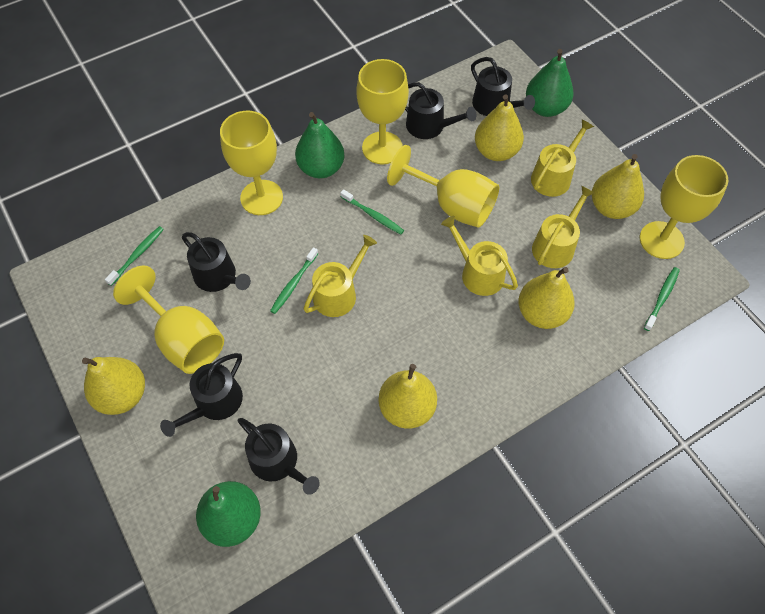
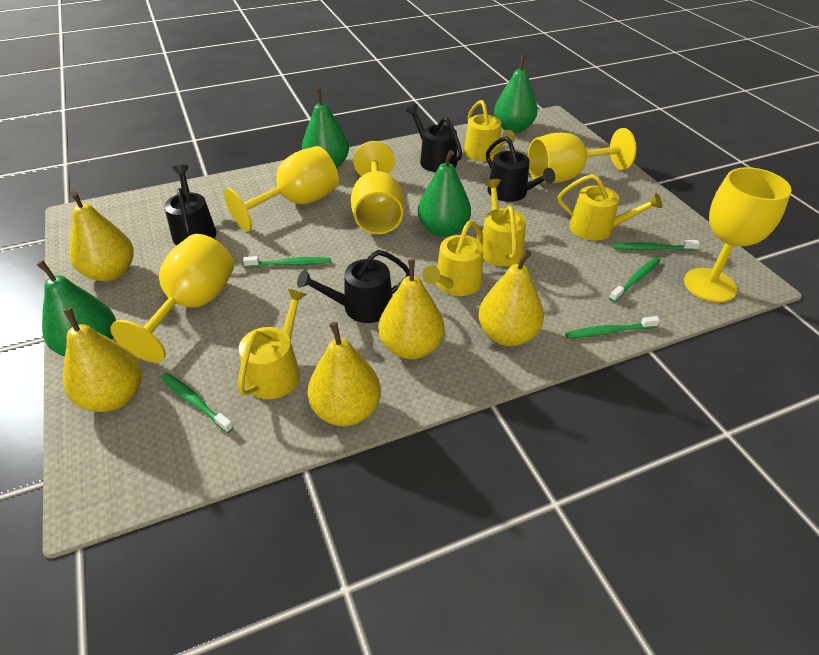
black watering can: 5 -> 4
green pear: 3 -> 4
green toothbrush: 4 -> 5
yellow watering can: 4 -> 5

